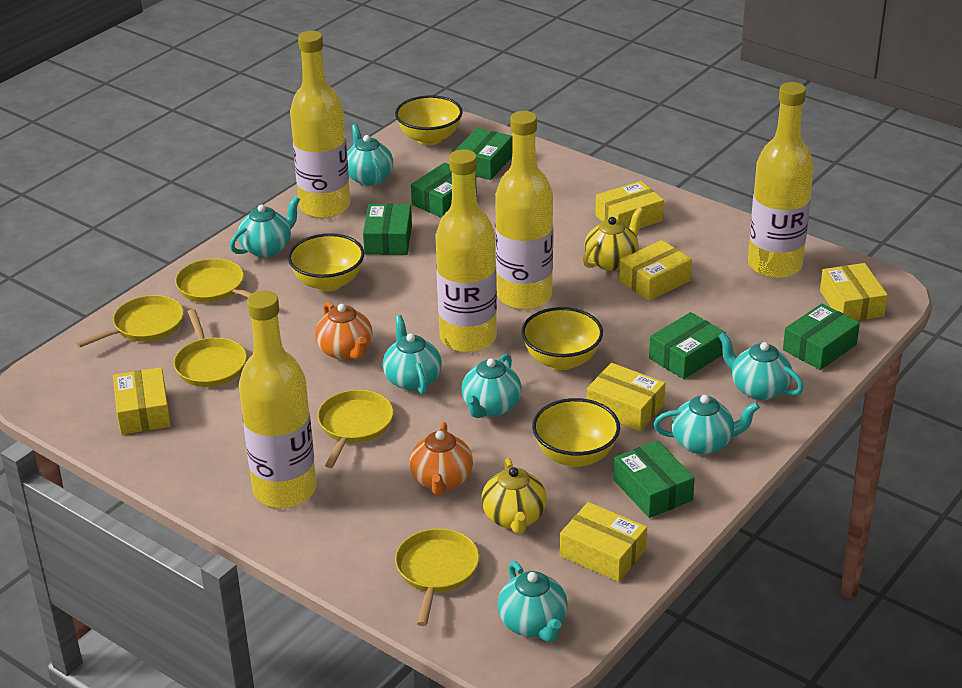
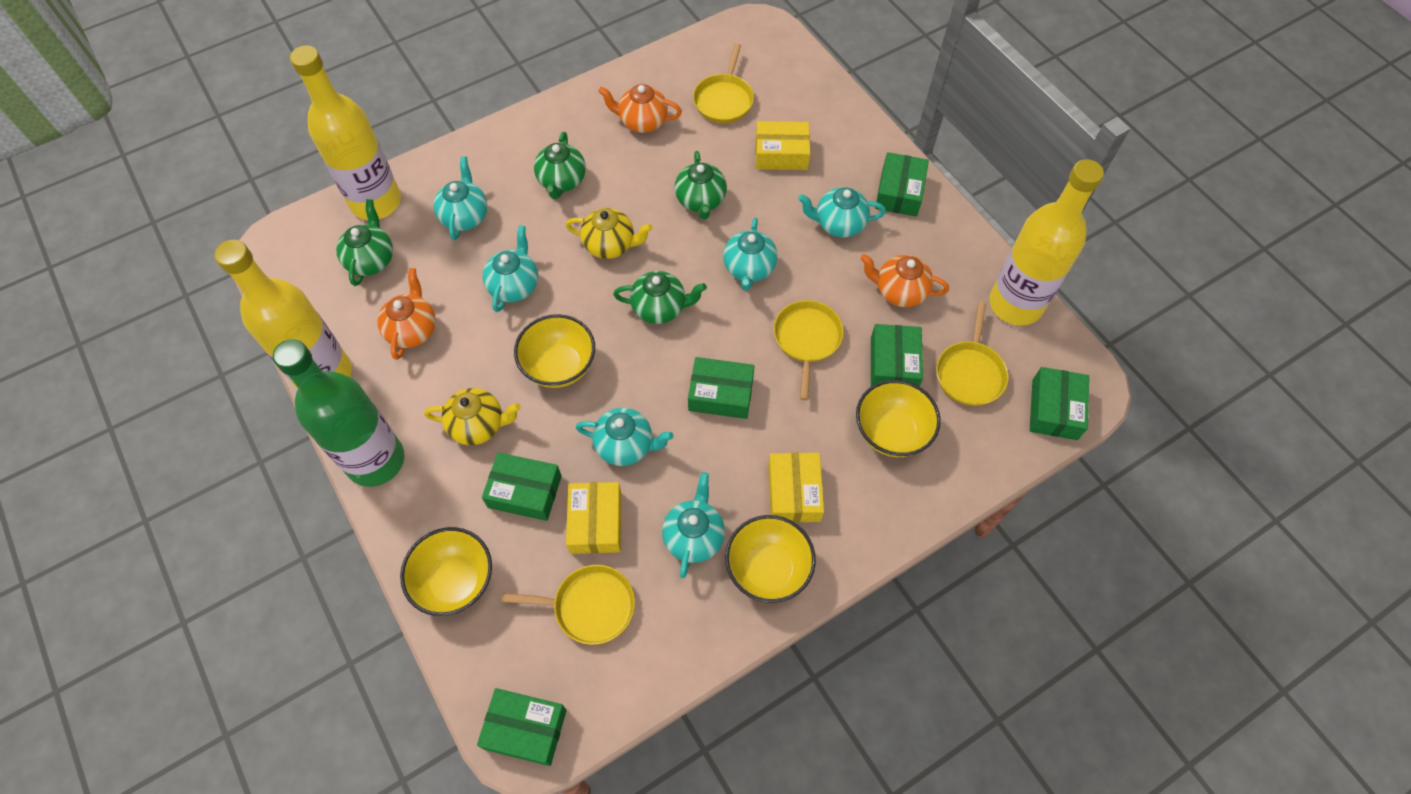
green bottle: 0 -> 1
green teapot: 0 -> 4
orange teapot: 2 -> 3
turquoise teapot: 7 -> 6
yellow bottle: 5 -> 3
yellow box: 6 -> 3
yellow pan: 5 -> 4

